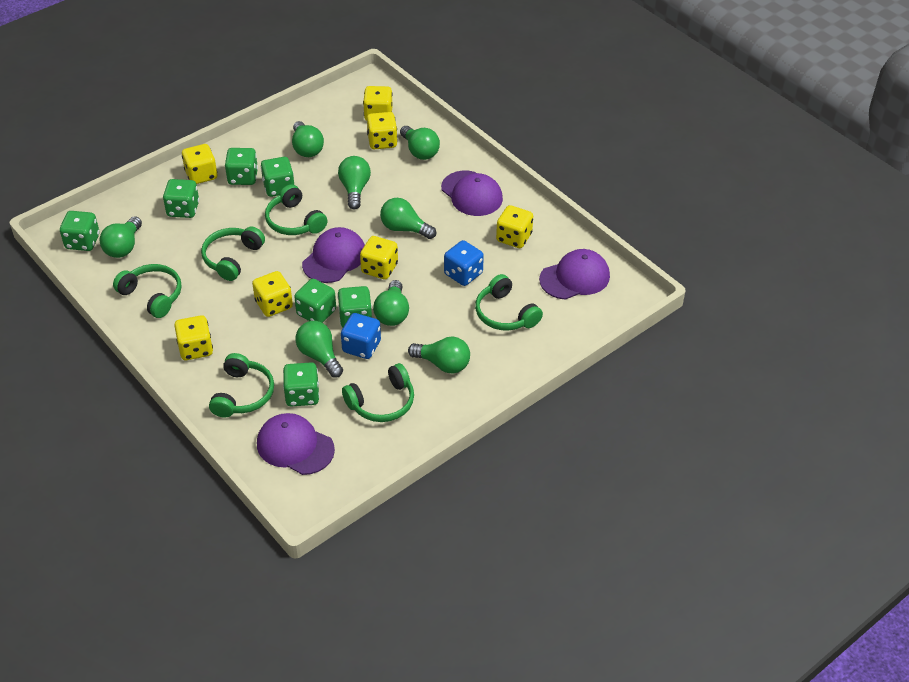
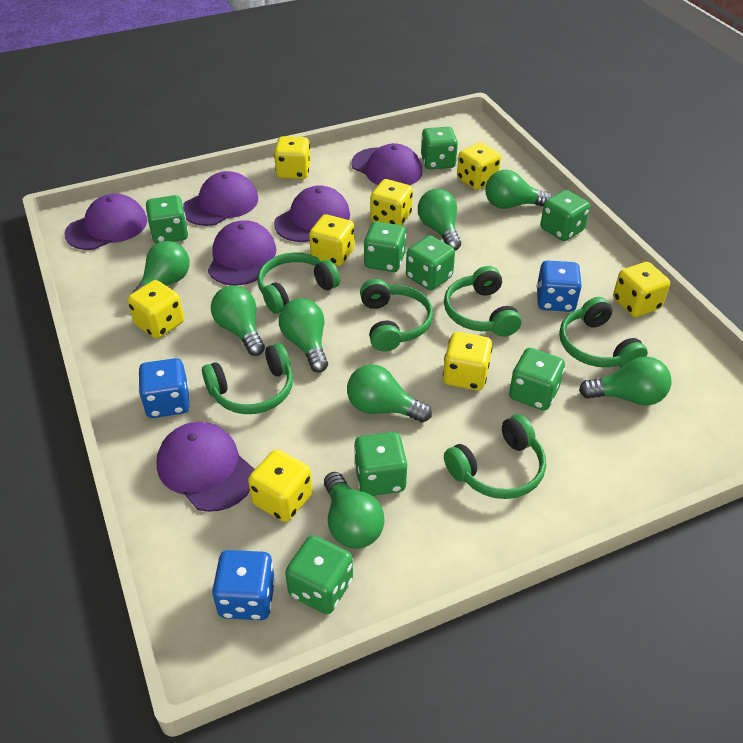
blue dice: 2 -> 3
green dice: 7 -> 8
purple cap: 4 -> 6
yellow dice: 7 -> 8

